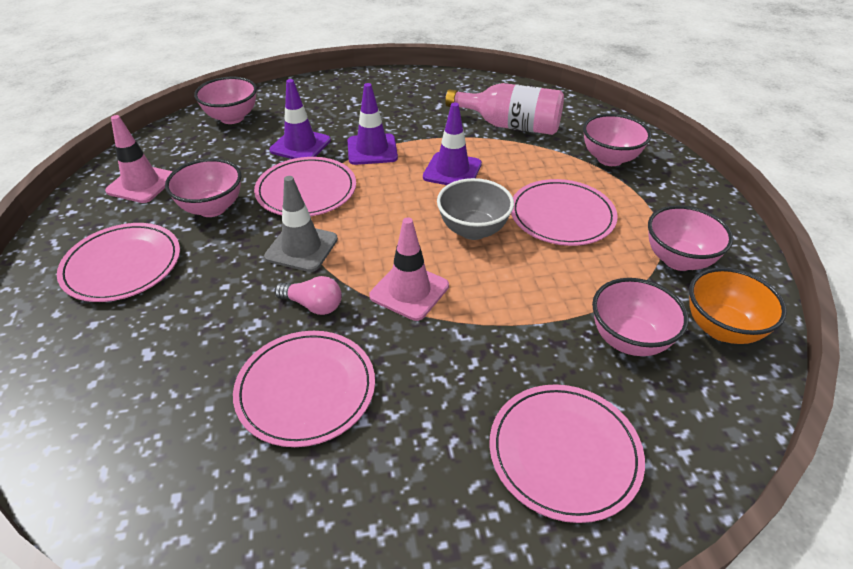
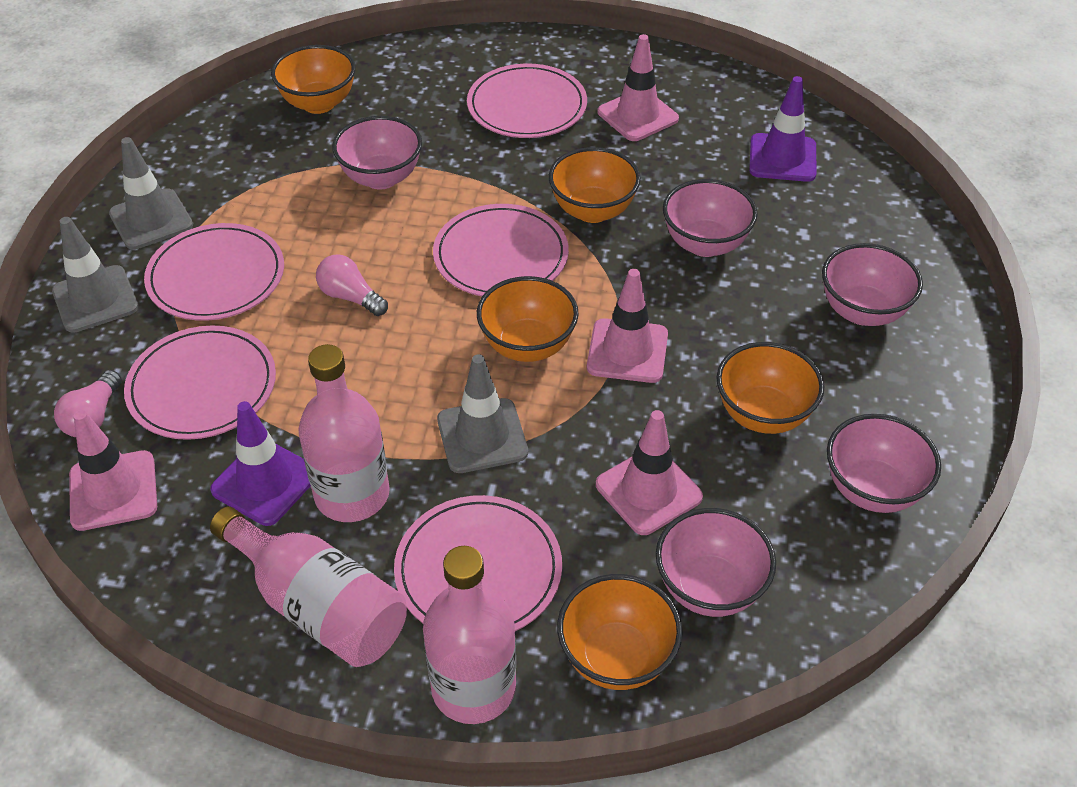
grey bowl: 1 -> 0
grey traffic cone: 1 -> 3
orange bowl: 1 -> 5
pink bottle: 1 -> 3
pink light bulb: 1 -> 2
pink traffic cone: 2 -> 4
purple traffic cone: 3 -> 2

